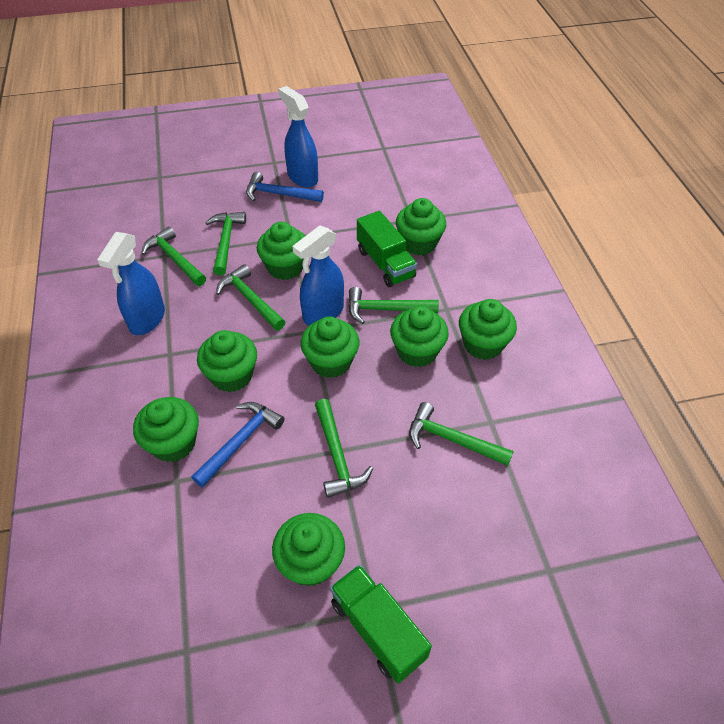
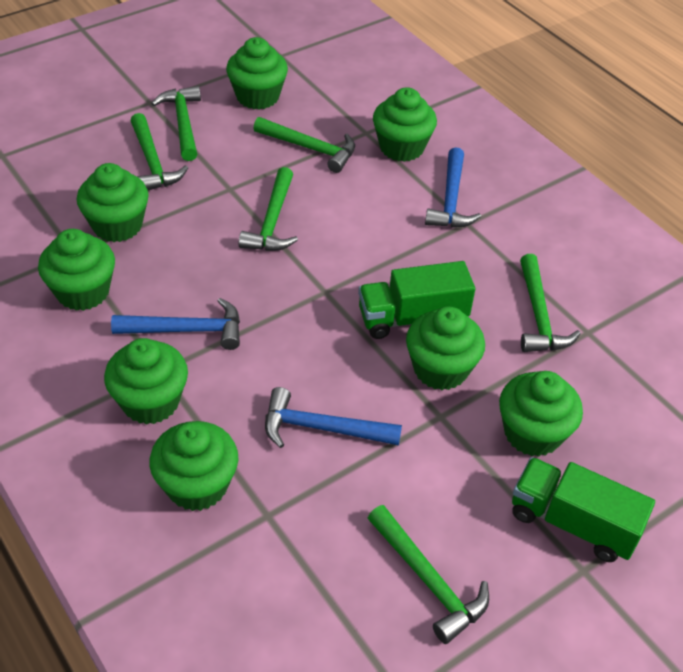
blue hammer: 2 -> 3
blue spray bottle: 3 -> 0

